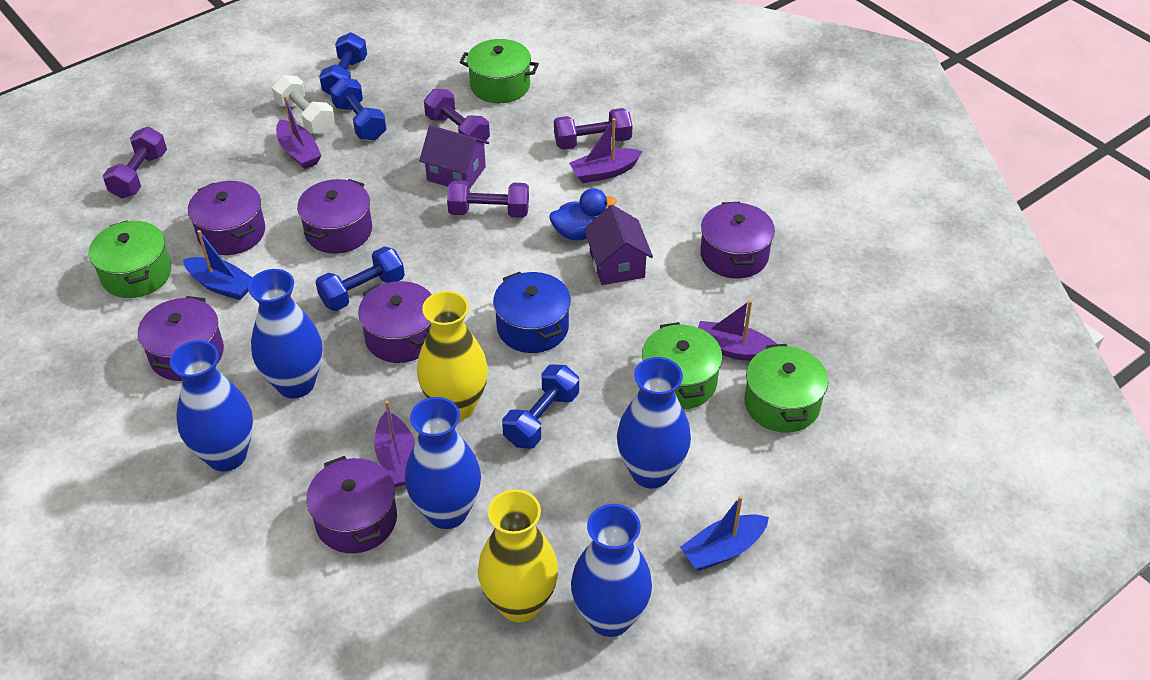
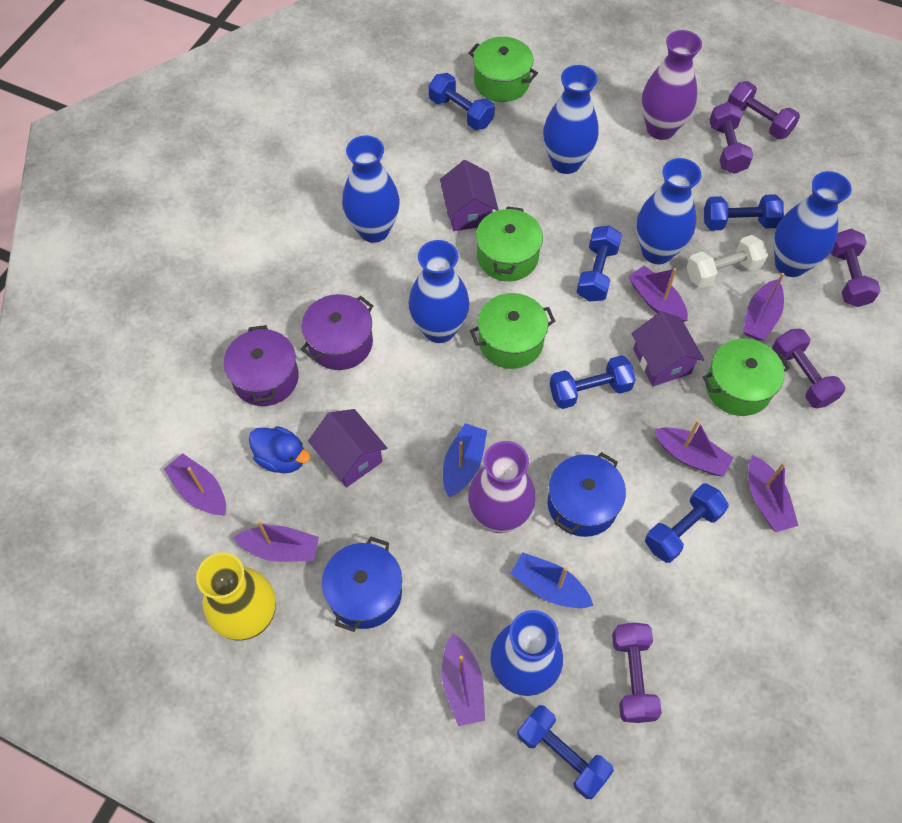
blue dumbbell: 4 -> 6
blue pot: 1 -> 2
blue vase: 5 -> 6
purple boat: 4 -> 7
purple dumbbell: 4 -> 5
purple house: 2 -> 3
purple pot: 6 -> 2
purple vase: 0 -> 2
yellow vase: 2 -> 1

